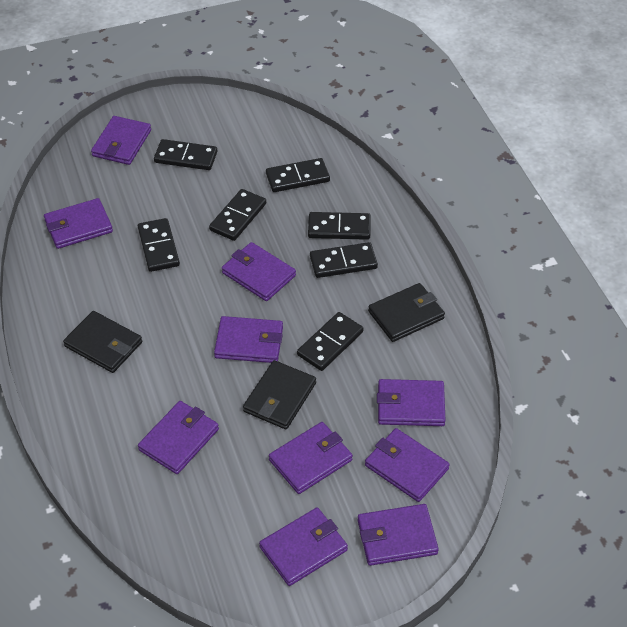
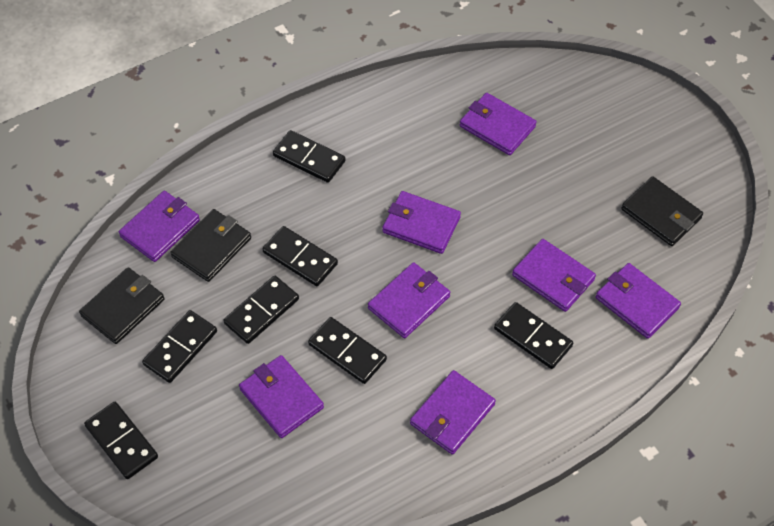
purple wallet: 10 -> 8

